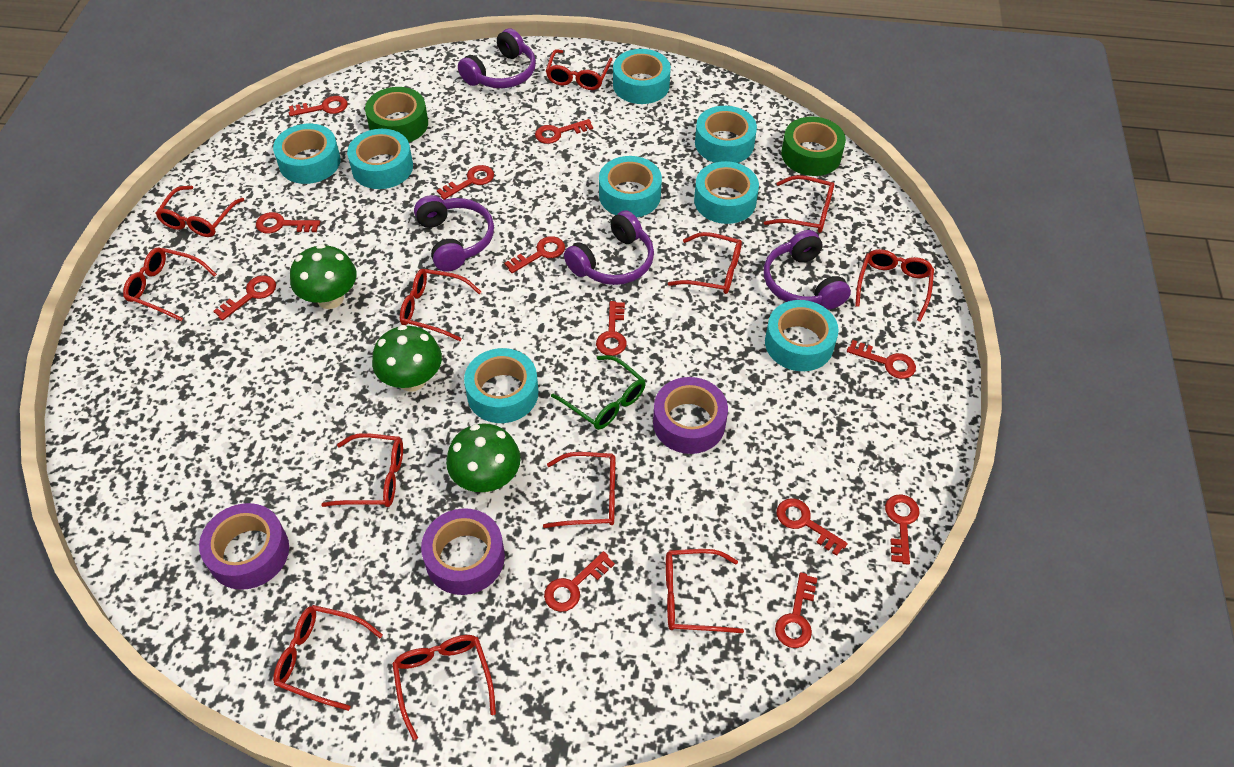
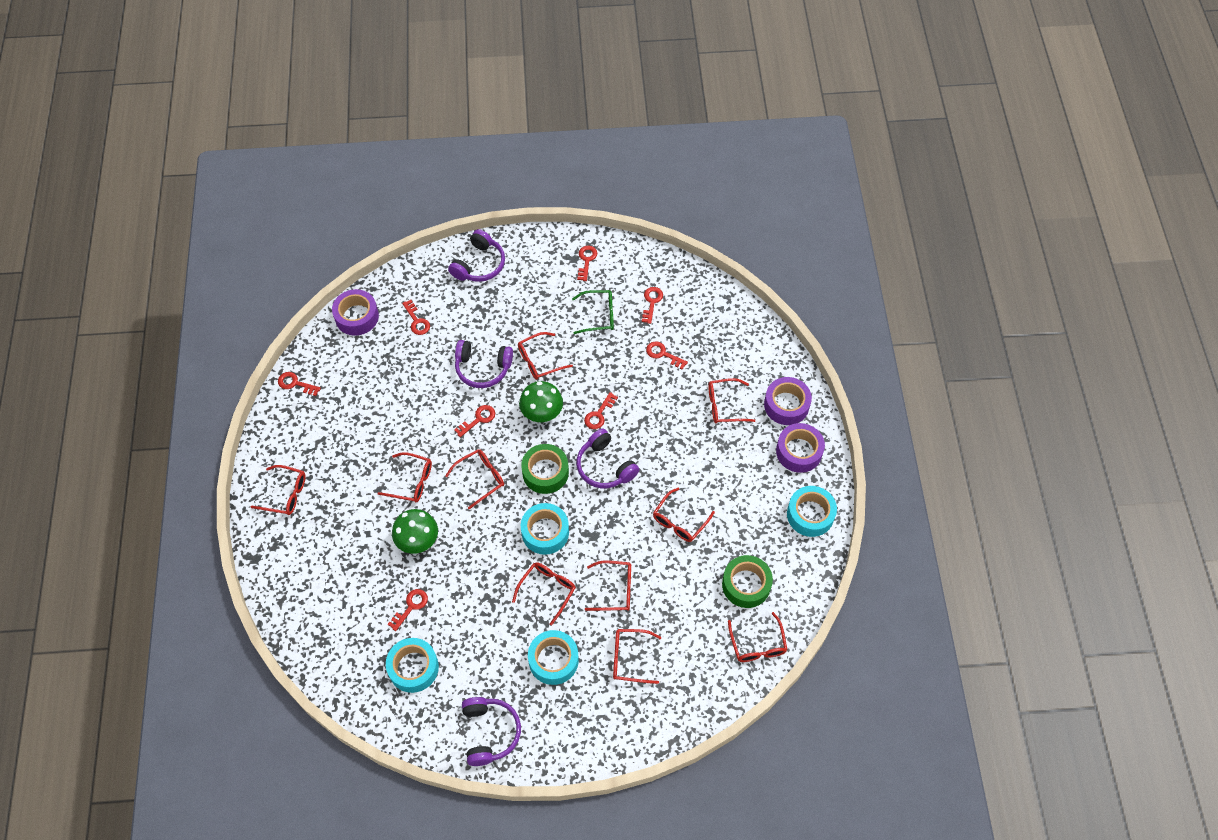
green mushroom: 3 -> 2
red glasses: 12 -> 10
red key: 12 -> 8
turquoise tape: 8 -> 4

